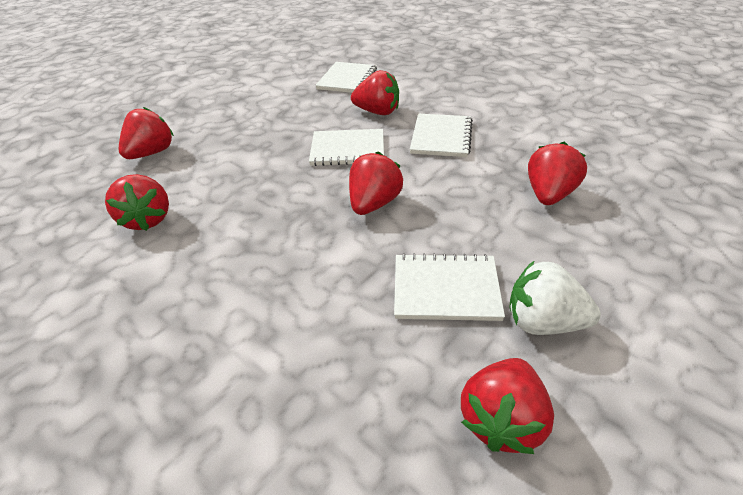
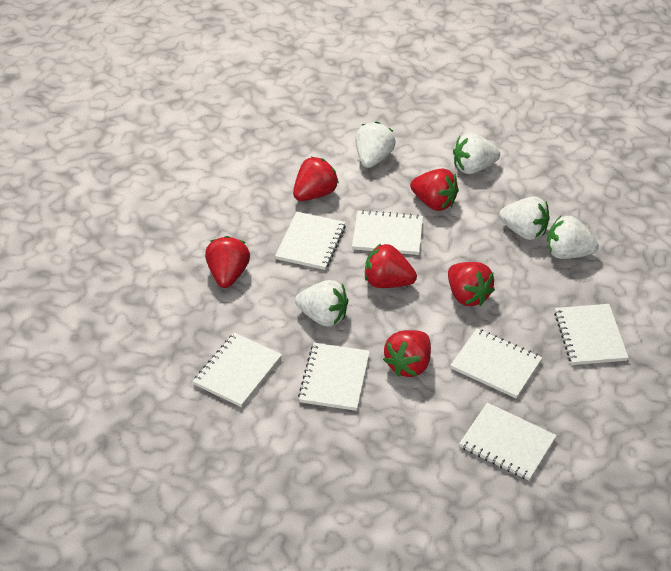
white notebook: 4 -> 7
white strawberry: 1 -> 5

